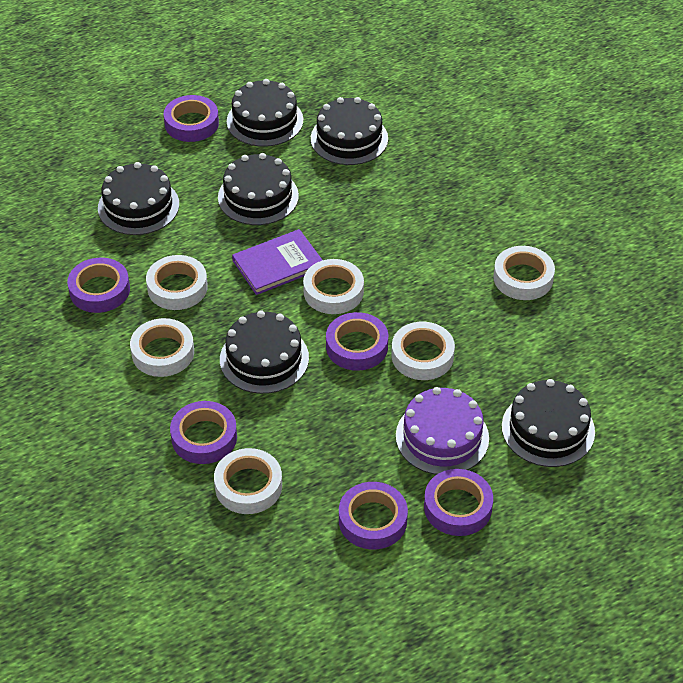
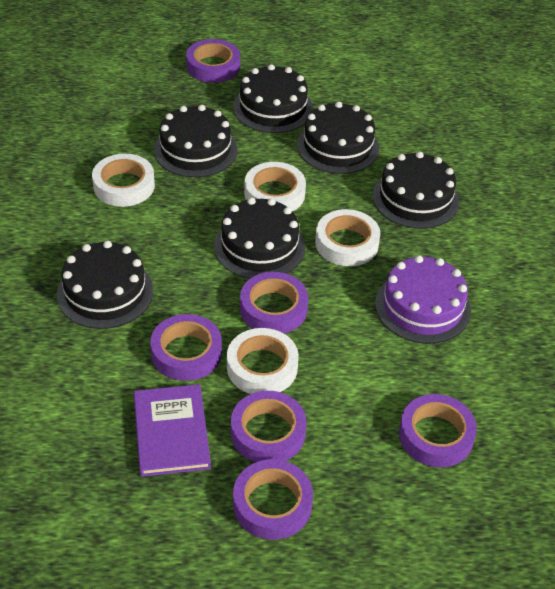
white tape: 6 -> 4

